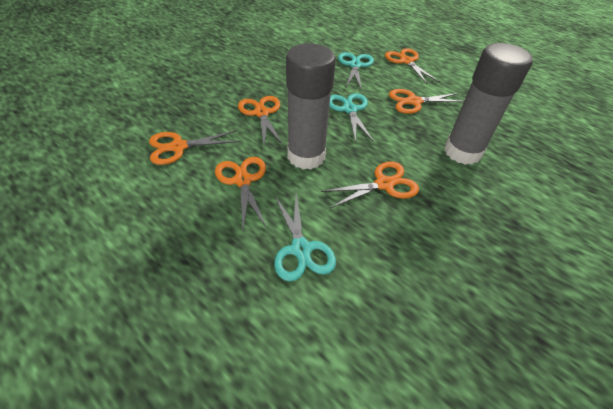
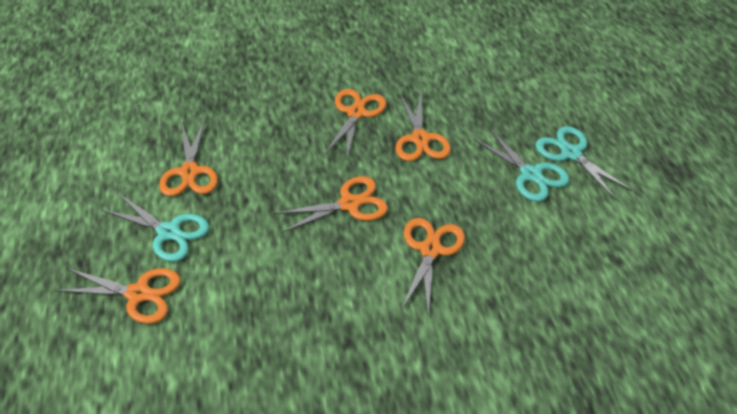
grey glue stick: 2 -> 0

